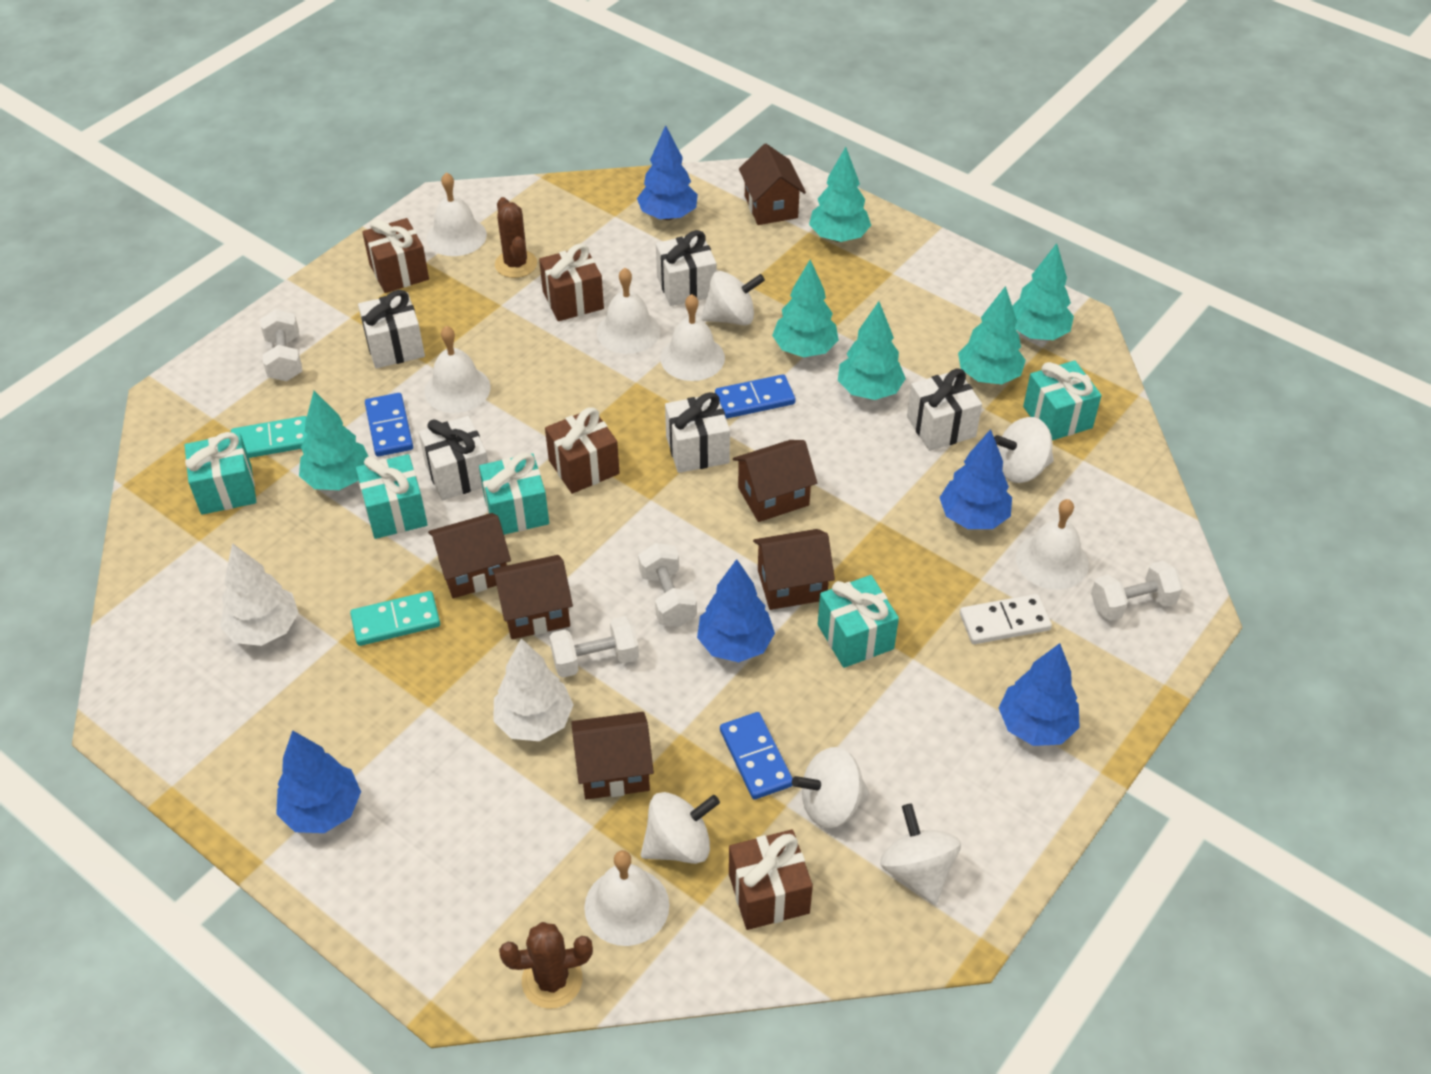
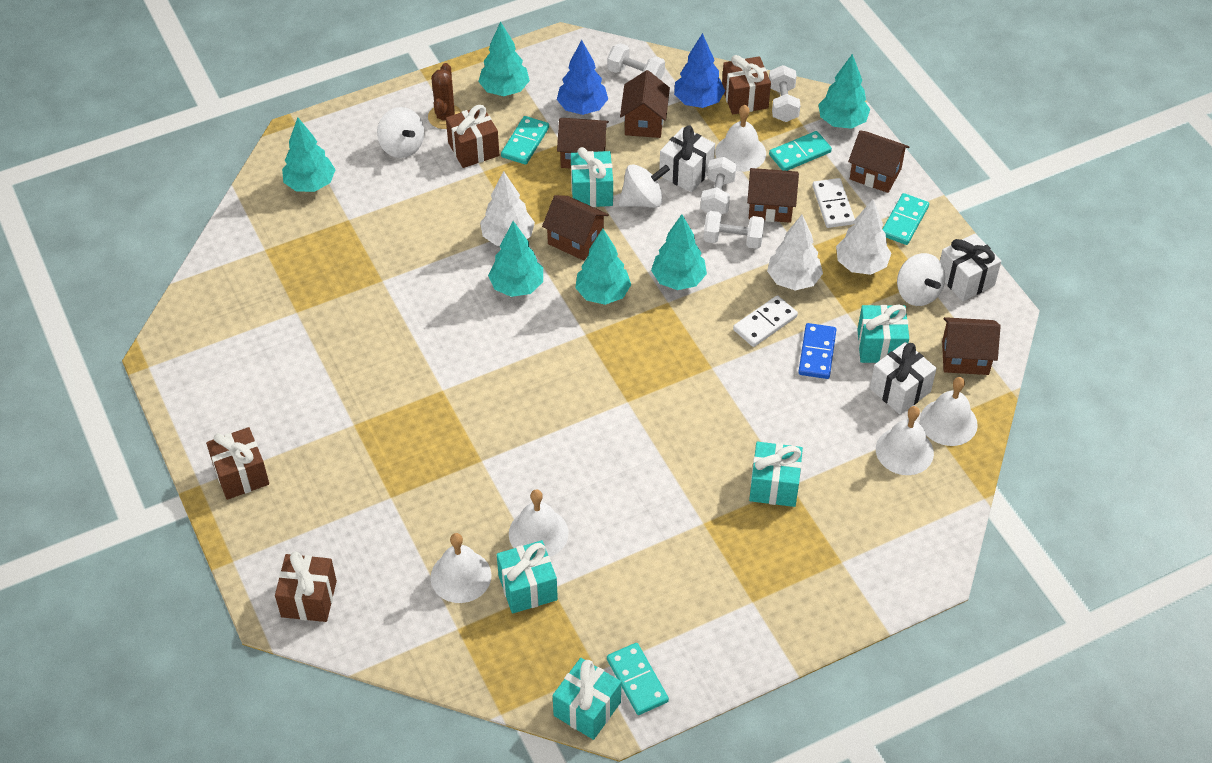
blue domino: 3 -> 1
blue tree: 5 -> 2
brown cactus: 2 -> 1
turquoise domino: 2 -> 4
white bell: 6 -> 5
white domino: 1 -> 2
white gift: 5 -> 3
white spinning top: 5 -> 3
white tree: 2 -> 3

